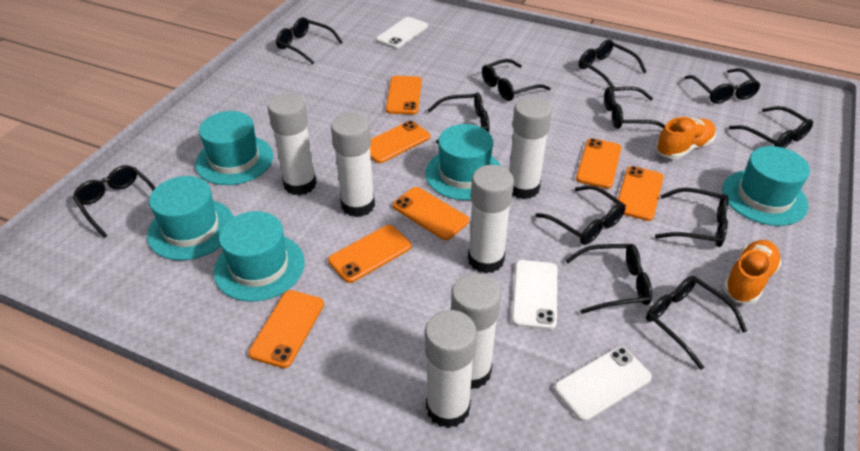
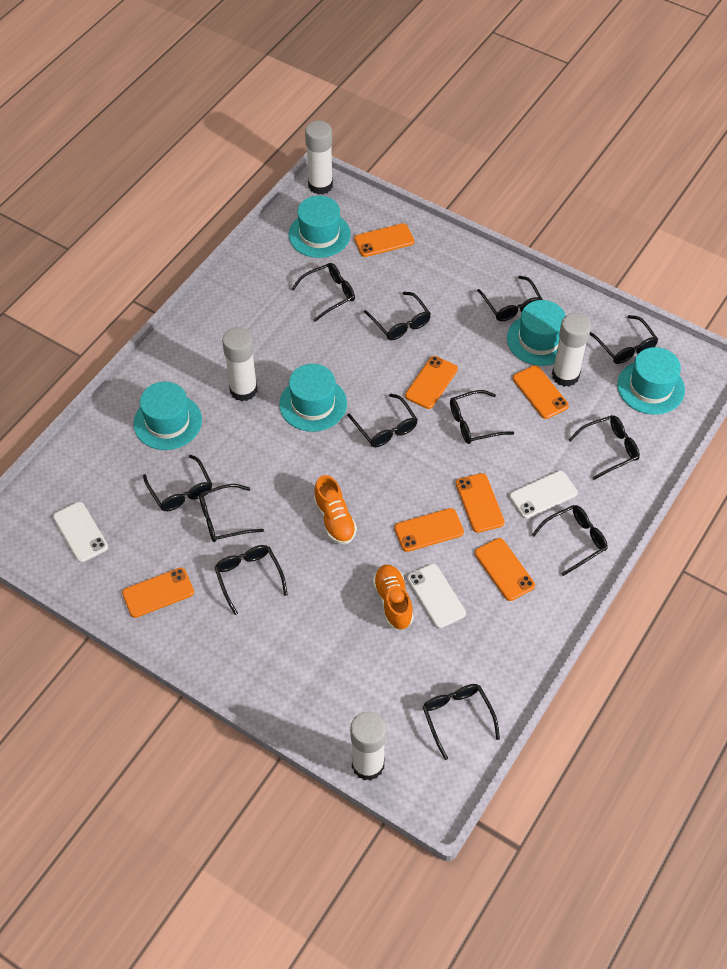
white glue stick: 6 -> 4

